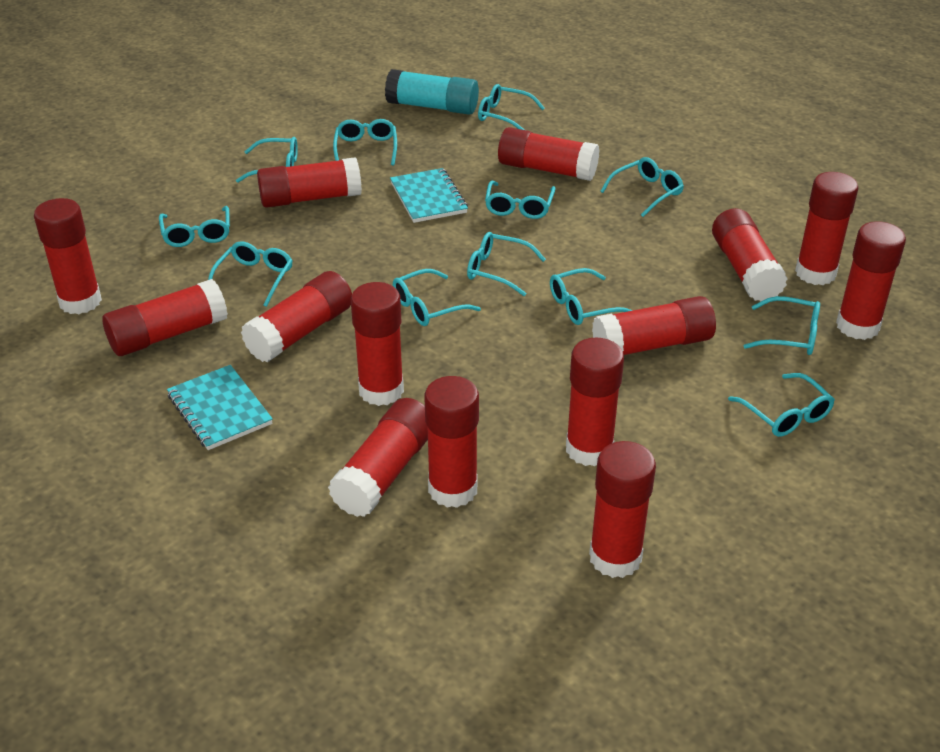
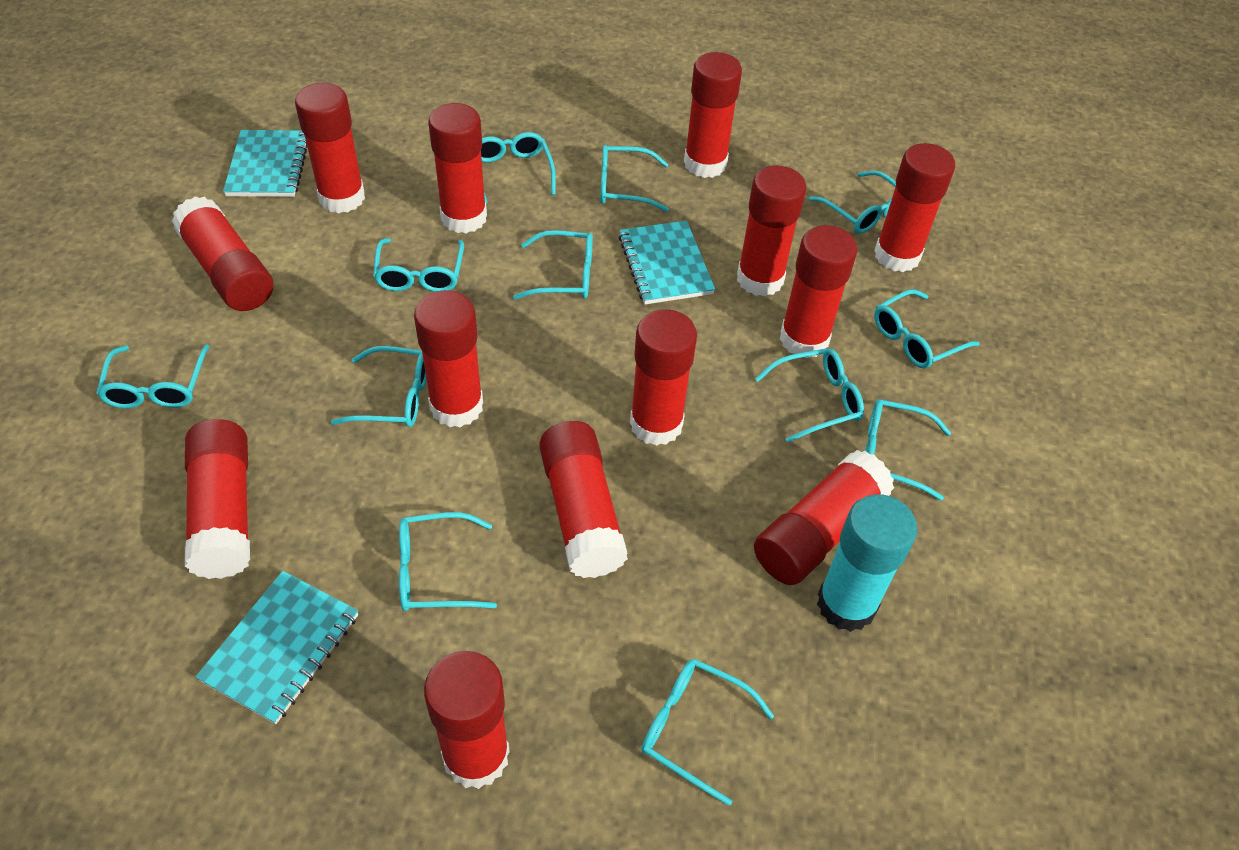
red glue stick: 14 -> 13
turquoise notebook: 2 -> 3

